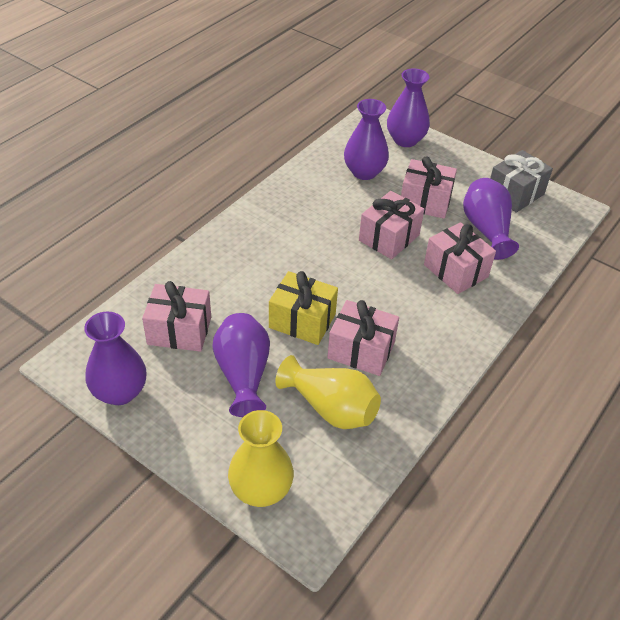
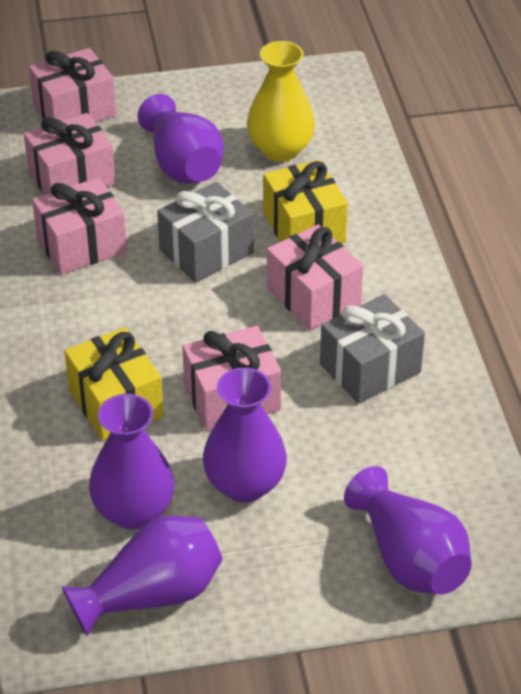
grey gift: 1 -> 2
yellow gift: 1 -> 2
yellow vase: 2 -> 1

